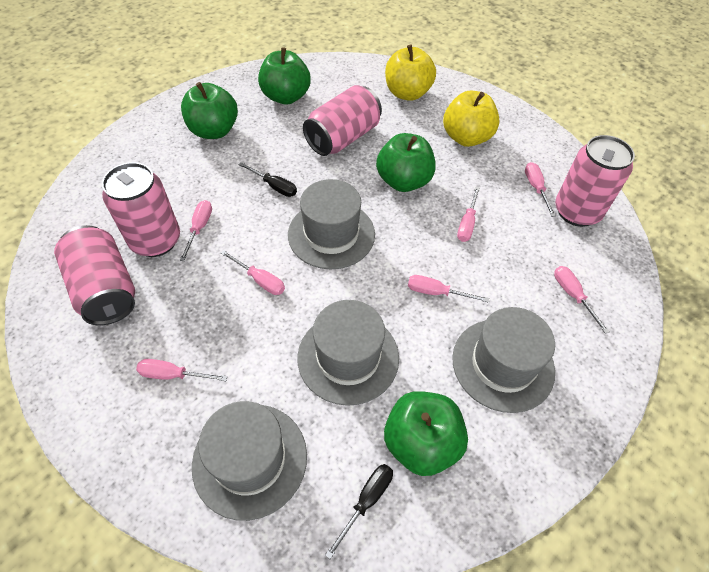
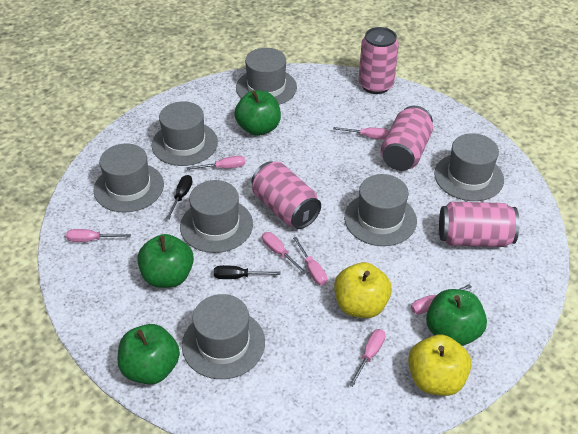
grey hat: 4 -> 7

